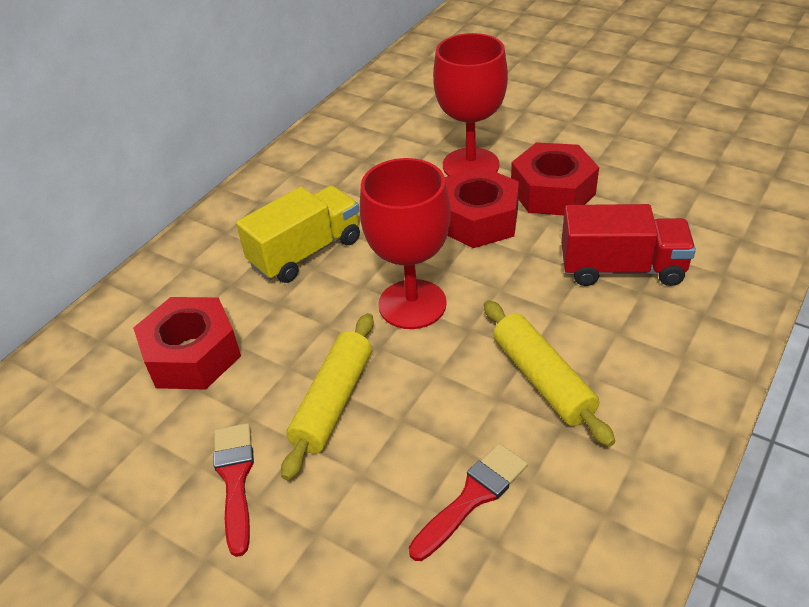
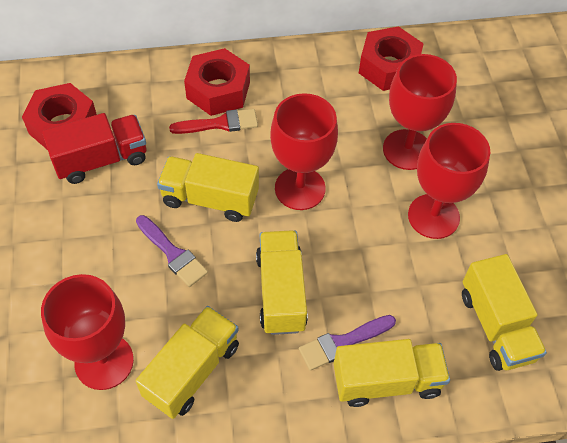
purple brush: 0 -> 2
red brush: 2 -> 1
red goblet: 2 -> 4
yellow rolling pin: 2 -> 0
yellow truck: 1 -> 5

